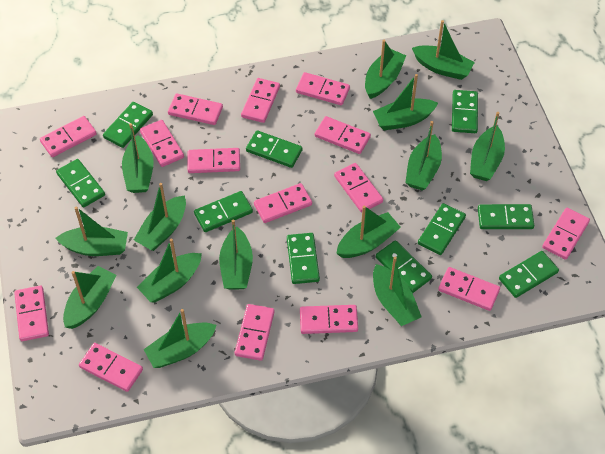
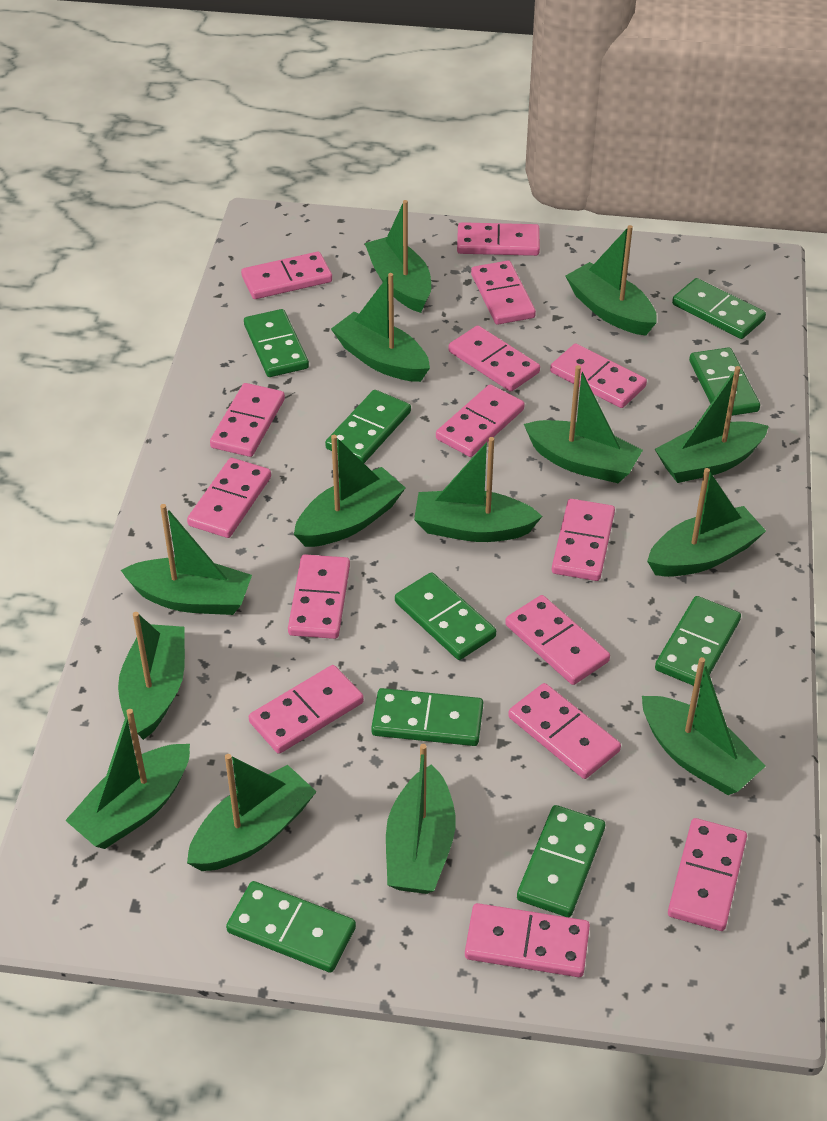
green domino: 10 -> 9

